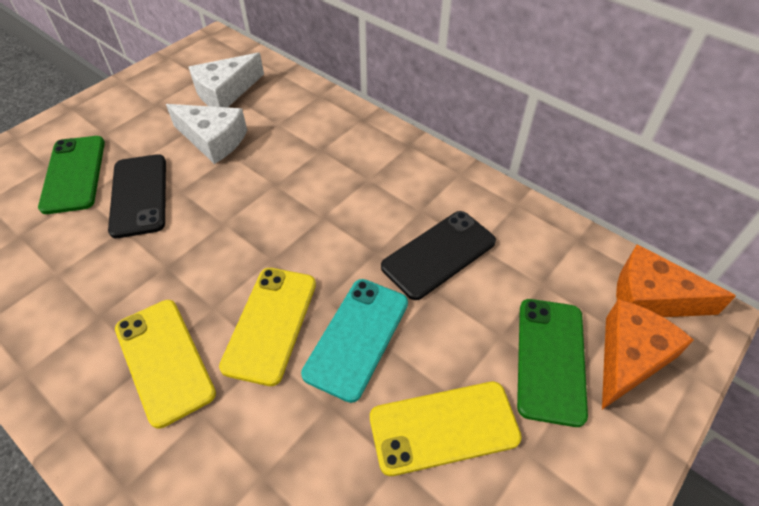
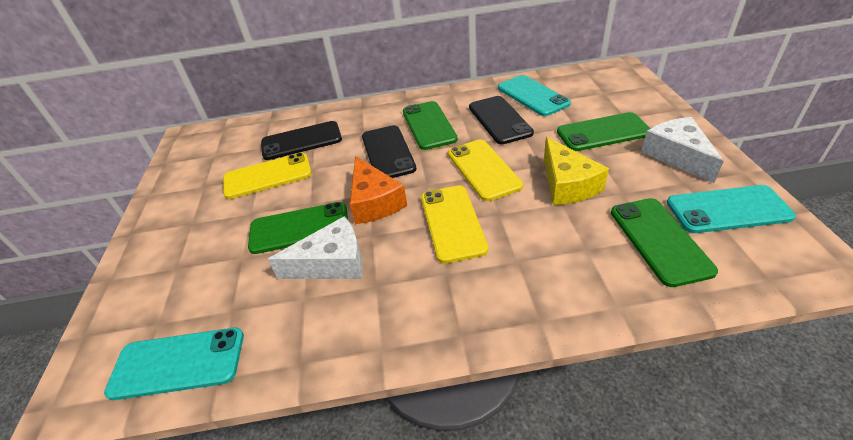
black phone: 2 -> 3
green phone: 2 -> 4
orange cheese: 2 -> 1
turquoise phone: 1 -> 3
yellow cheese: 0 -> 1

